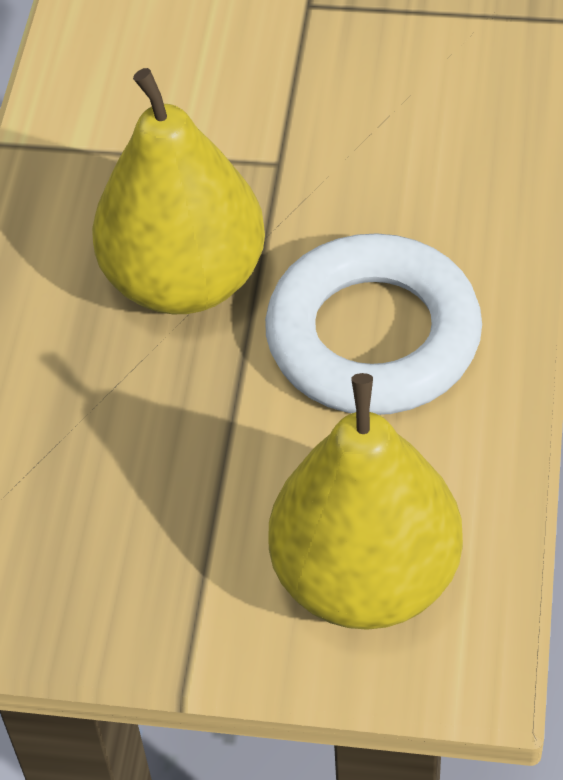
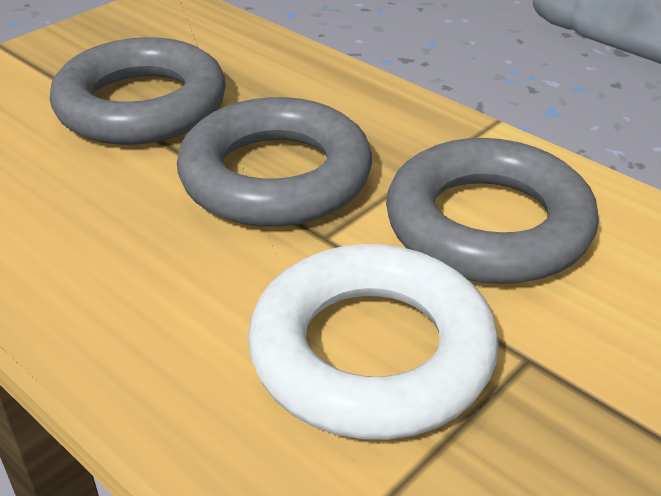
grey ring: 0 -> 3
yellow pear: 2 -> 0

